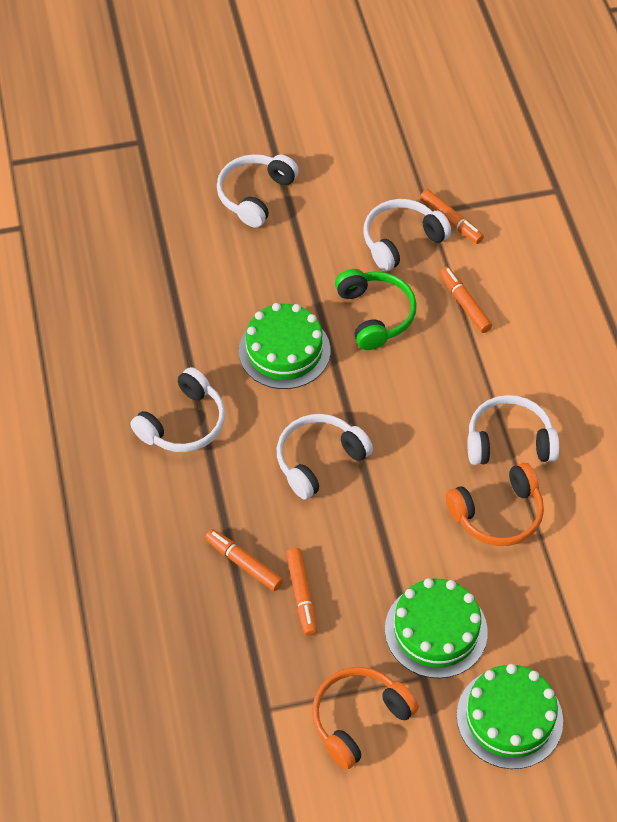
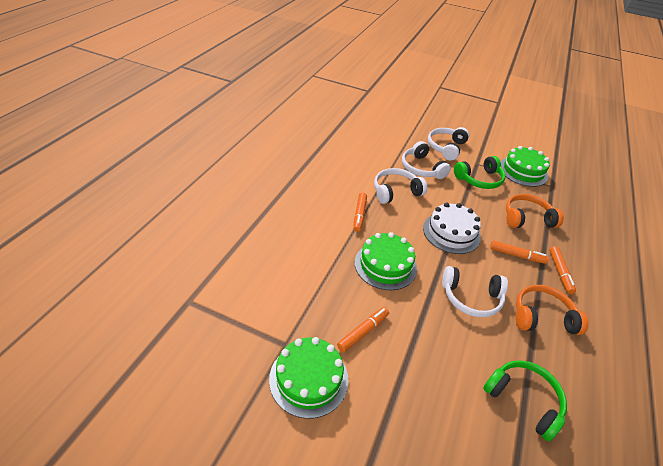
green headphones: 1 -> 2
white cake: 0 -> 1
white headphones: 5 -> 4

